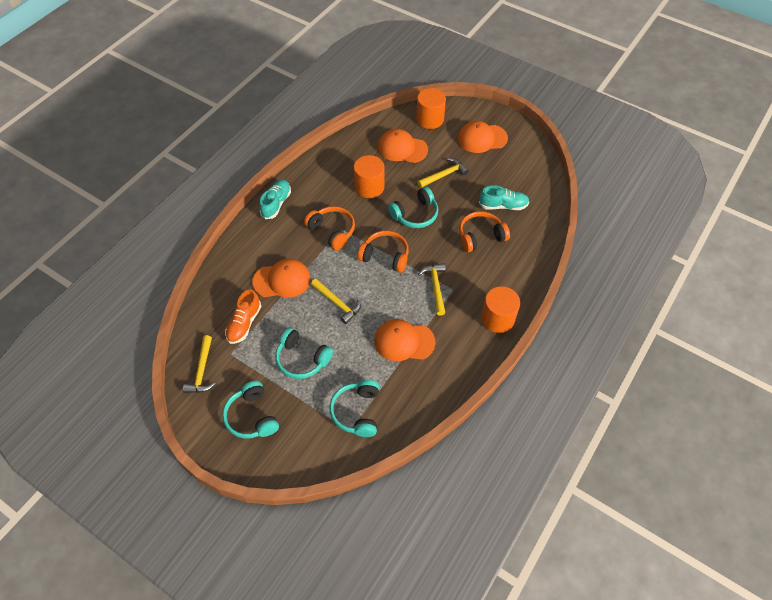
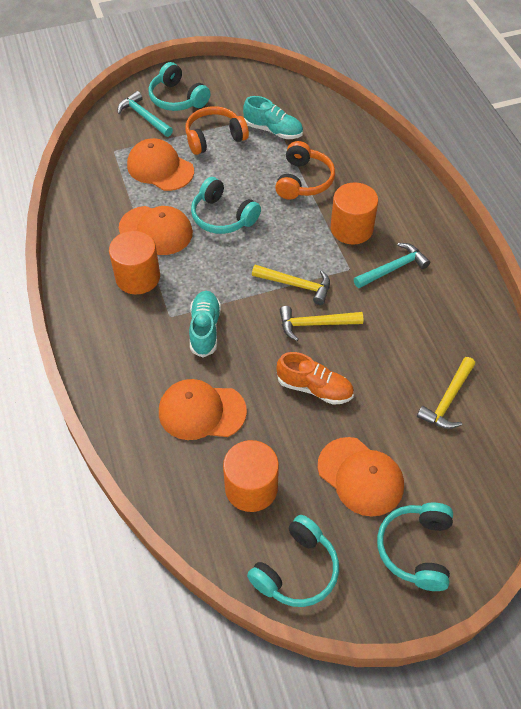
orange headphones: 3 -> 2
turquoise hammer: 0 -> 2
yellow hammer: 4 -> 3

